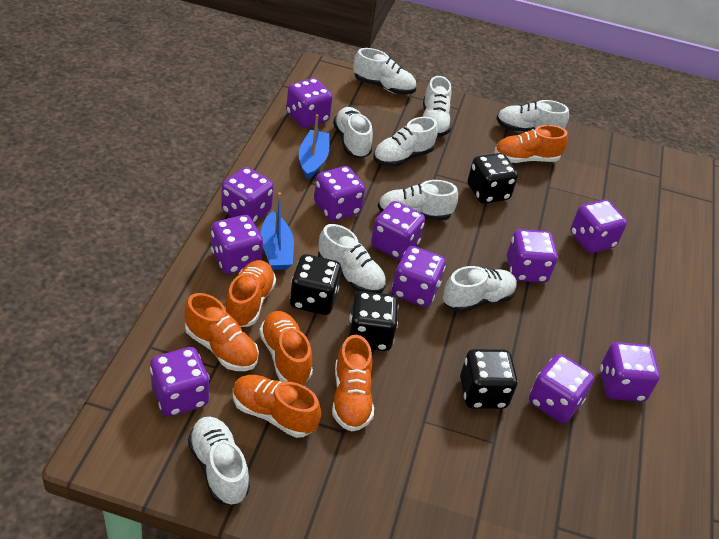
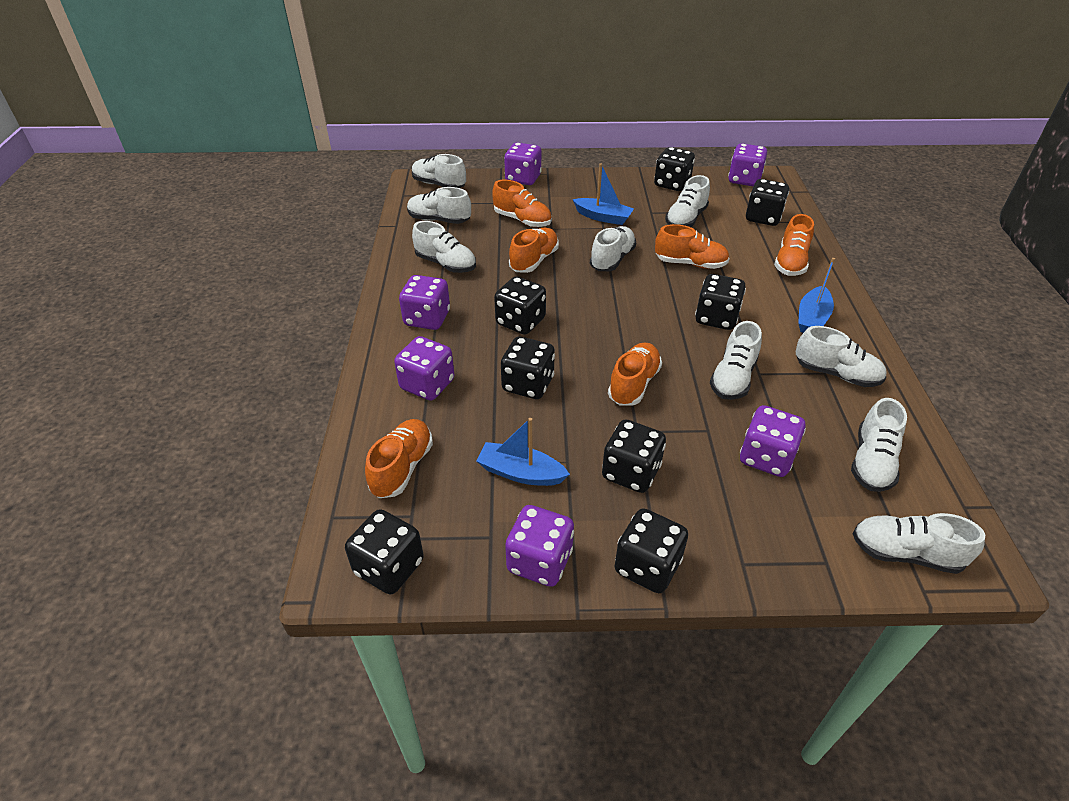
black dice: 4 -> 8
blue boat: 2 -> 3
purple dice: 11 -> 6

